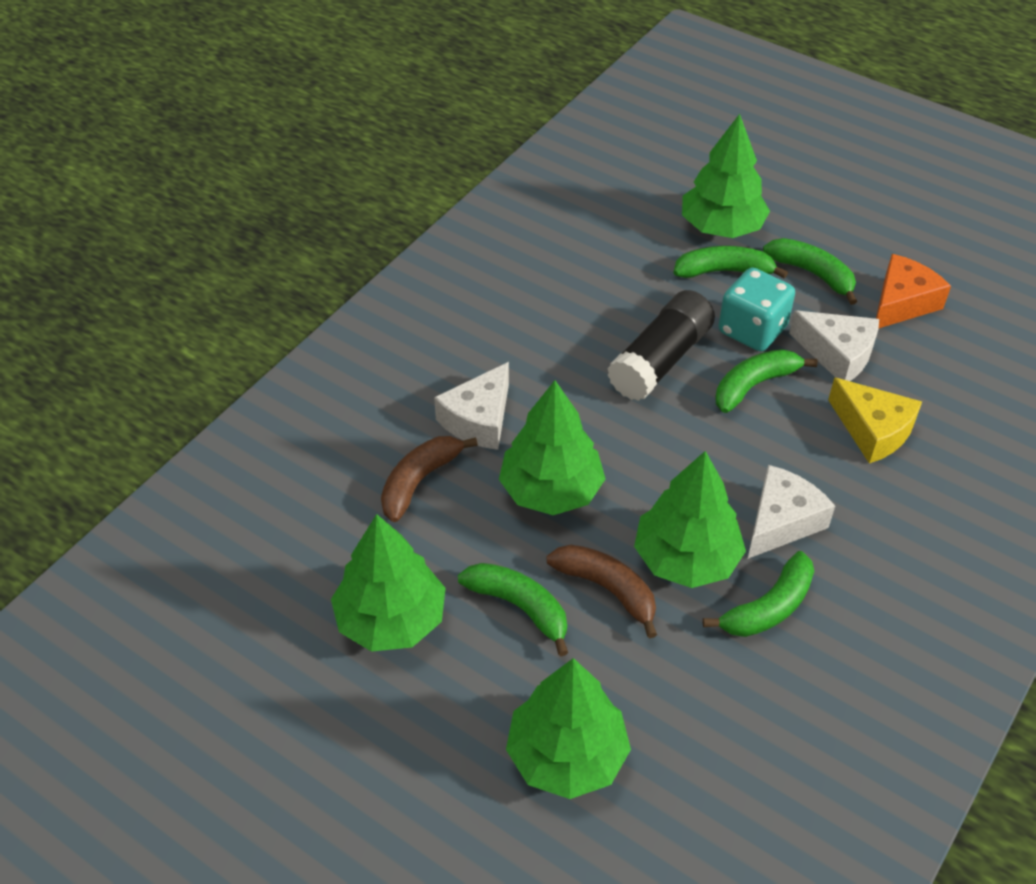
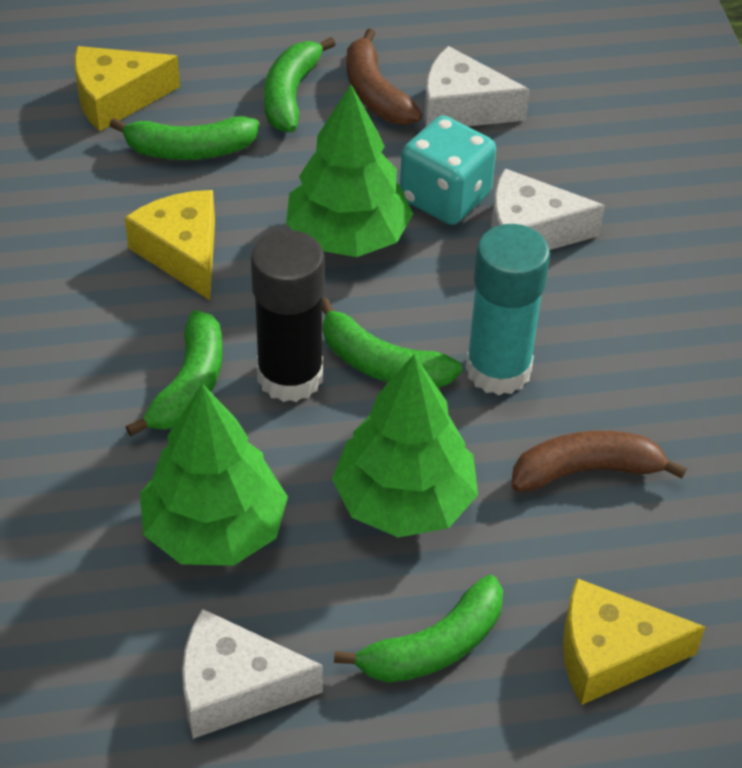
green tree: 5 -> 3
orange cheese: 1 -> 0
turquoise glue stick: 0 -> 1
yellow cheese: 1 -> 3

